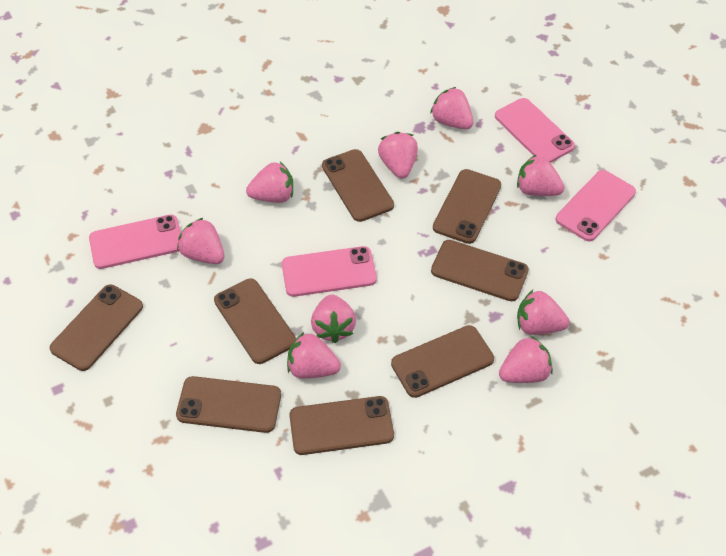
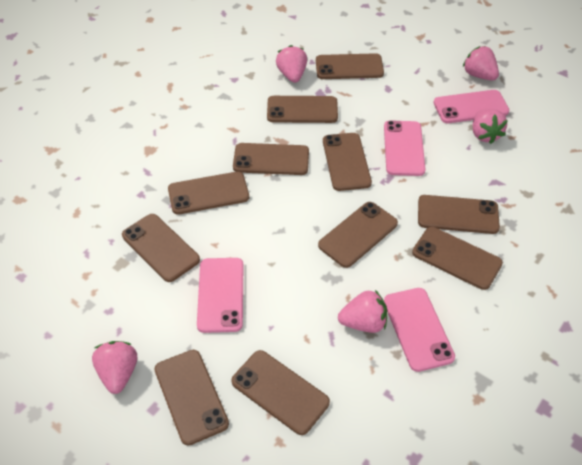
brown phone: 8 -> 11
pink strawberry: 9 -> 5

